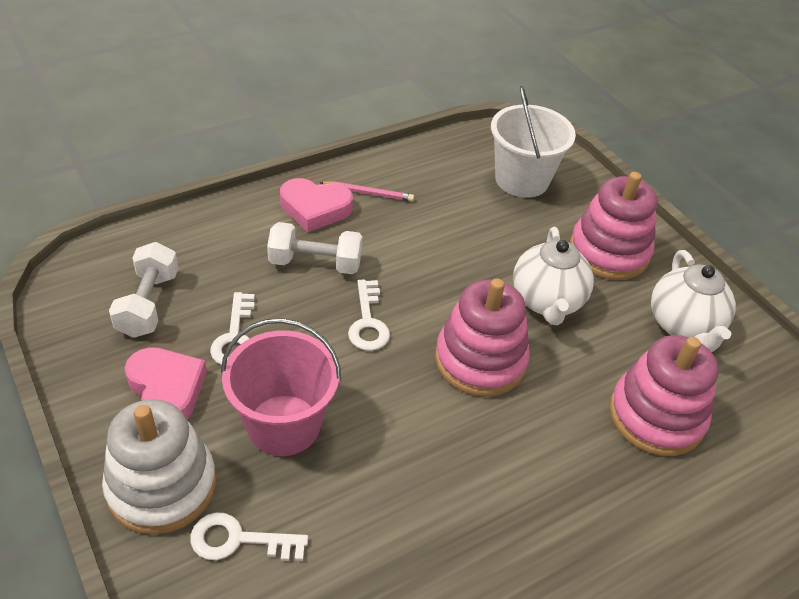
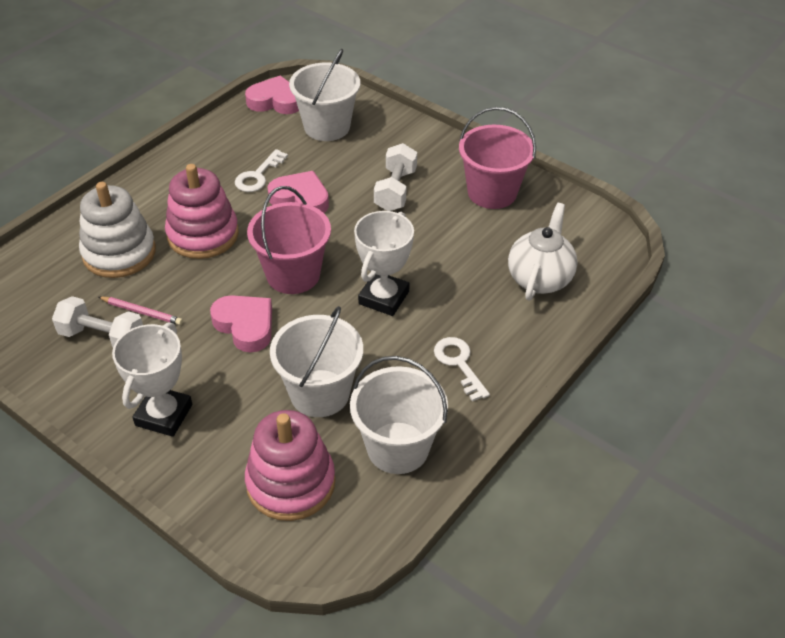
pink bucket: 1 -> 2
pink heart: 2 -> 3
pink stacking toy: 3 -> 2
white bucket: 1 -> 3
white key: 3 -> 2
white teapot: 2 -> 1
white trophy: 0 -> 2

